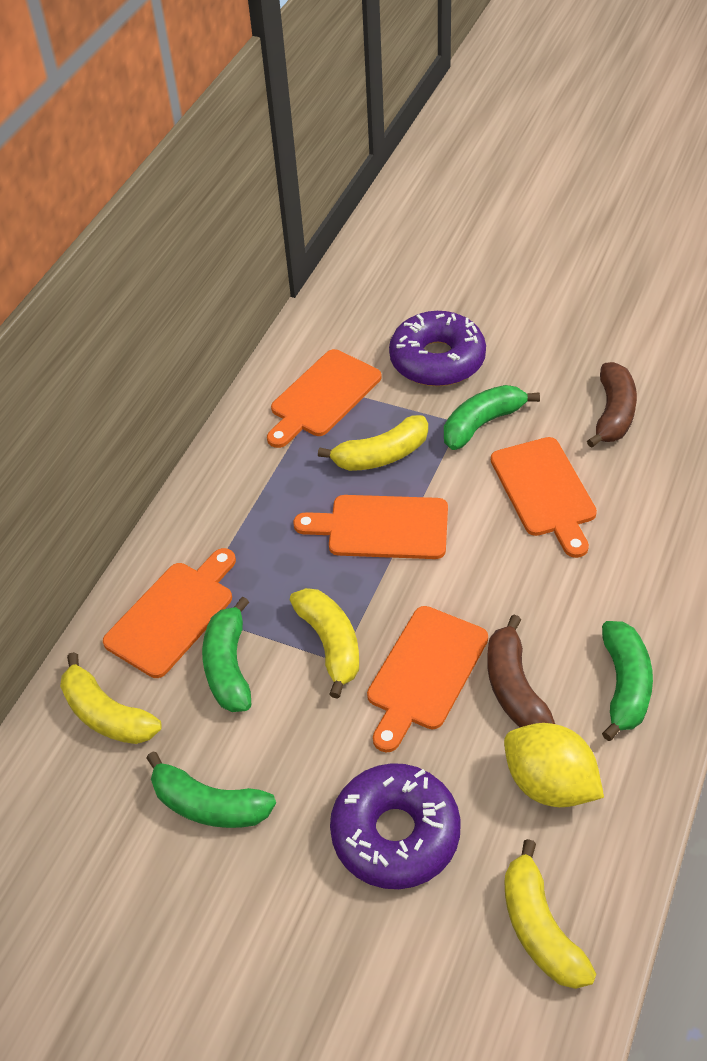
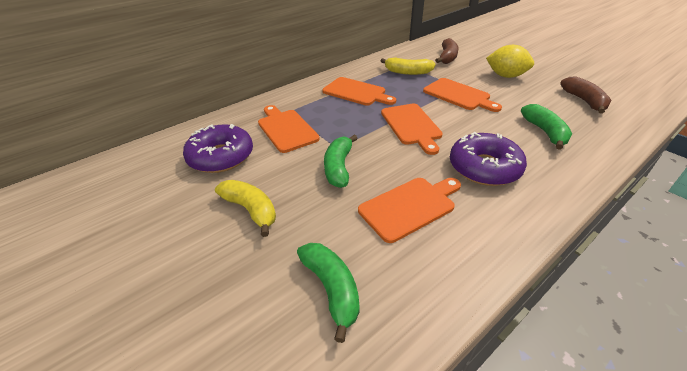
green banana: 4 -> 3
yellow banana: 4 -> 2

